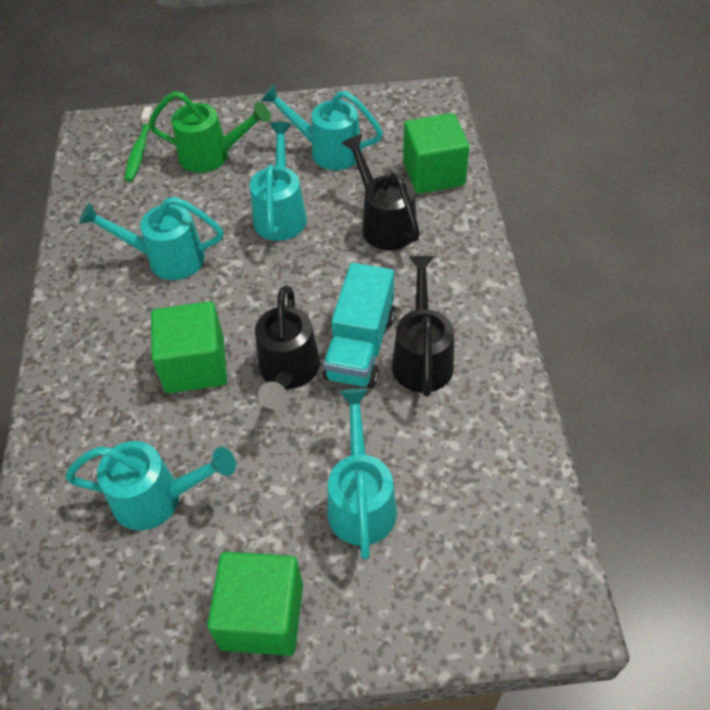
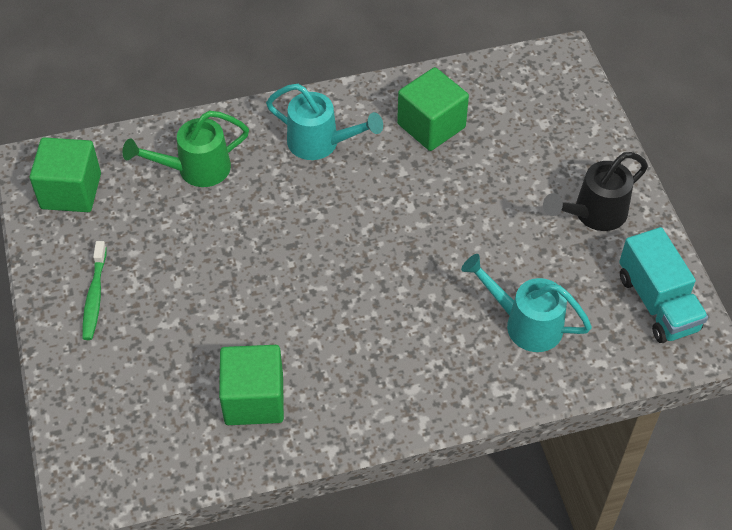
black watering can: 3 -> 1
turquoise watering can: 5 -> 2

